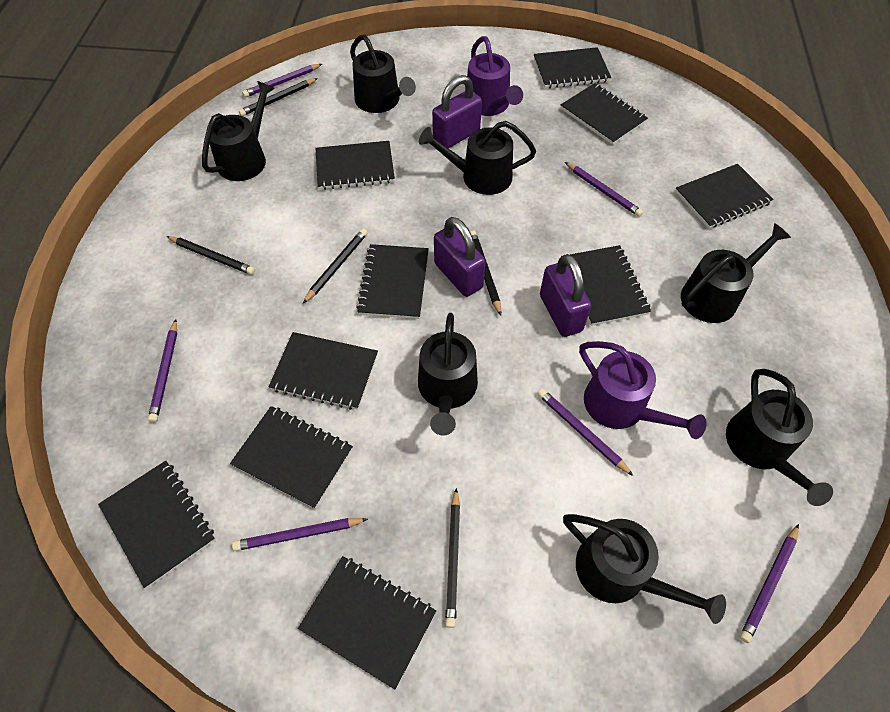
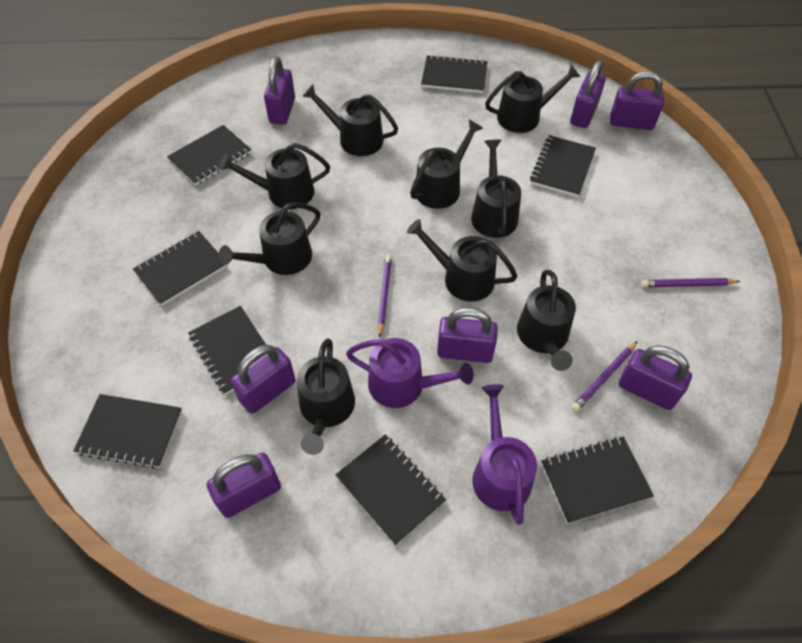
black notebook: 10 -> 8
black pencil: 5 -> 0
black watering can: 7 -> 9
purple padlock: 3 -> 7
purple pencil: 6 -> 3

